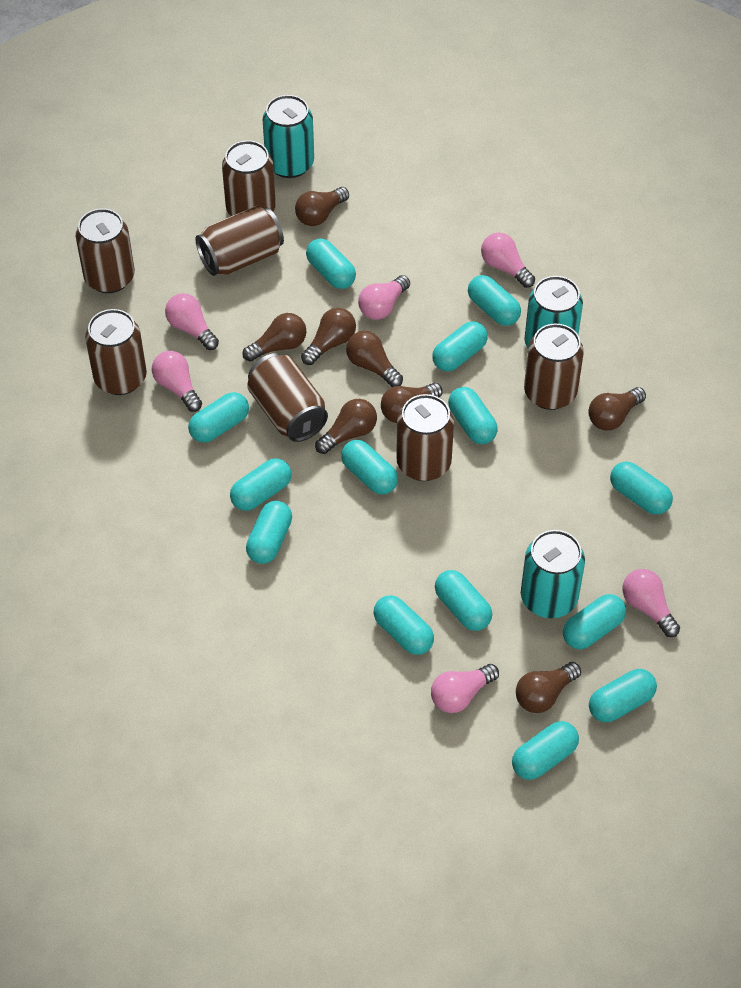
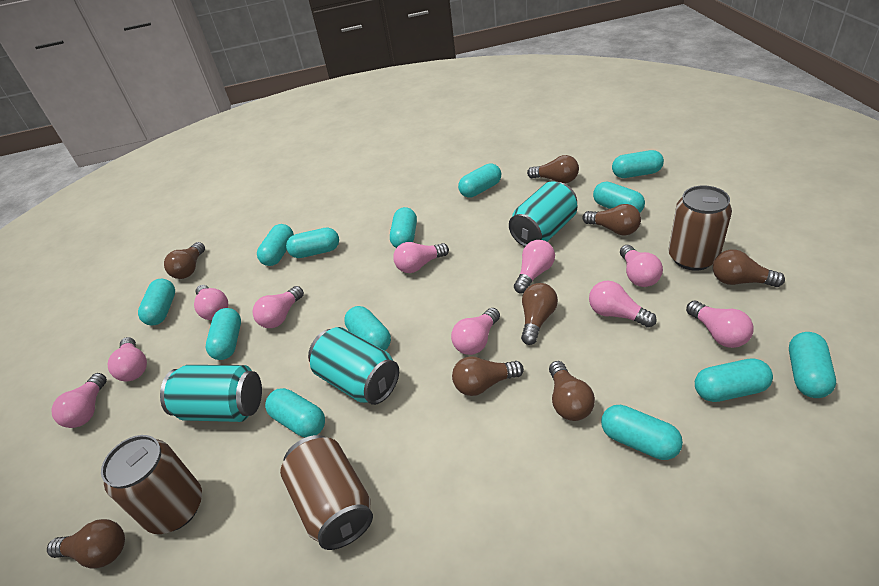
brown can: 7 -> 3
pink light bulb: 6 -> 10
turquoise capsule: 14 -> 13

